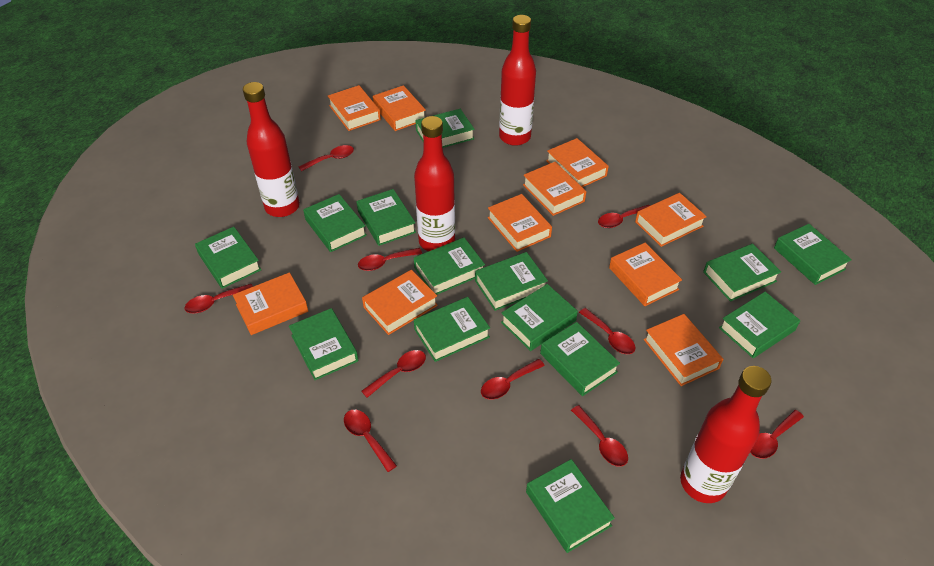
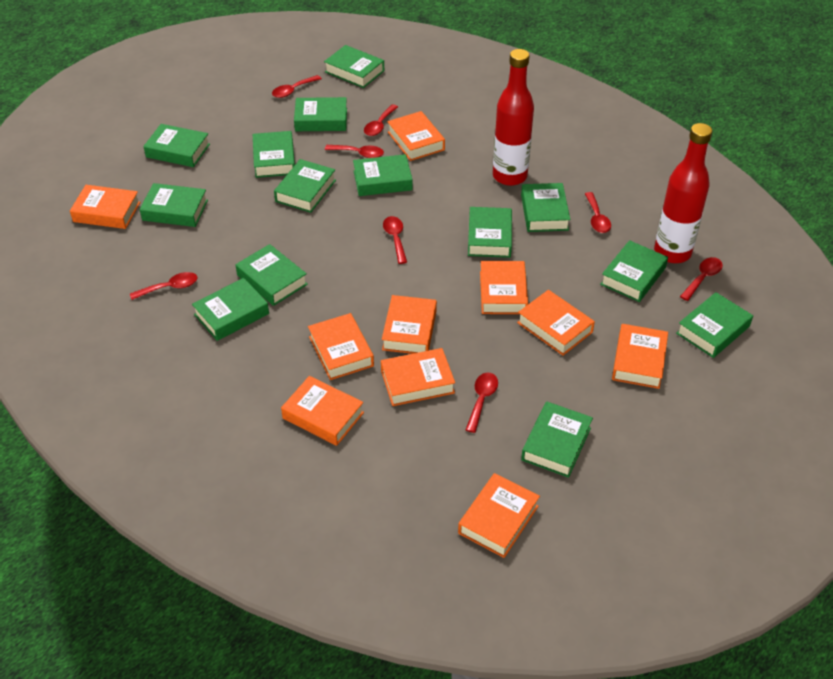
red bottle: 4 -> 2
red spoon: 10 -> 8

